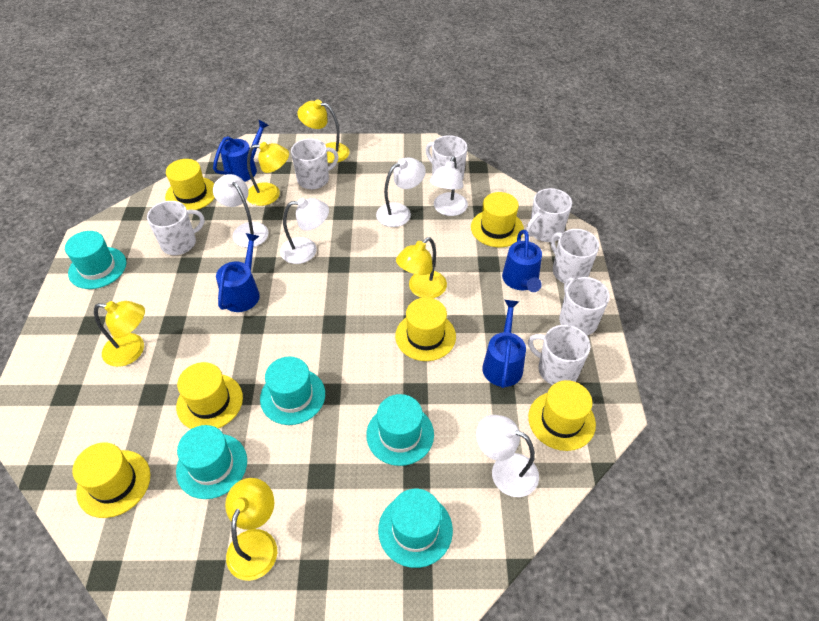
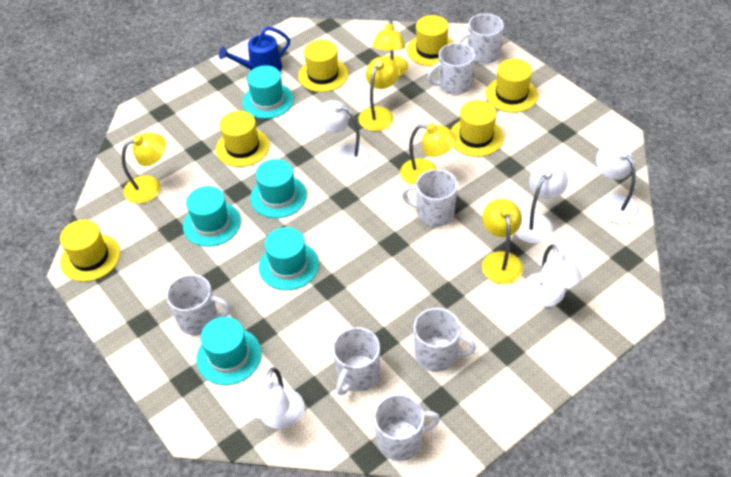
blue watering can: 4 -> 1

